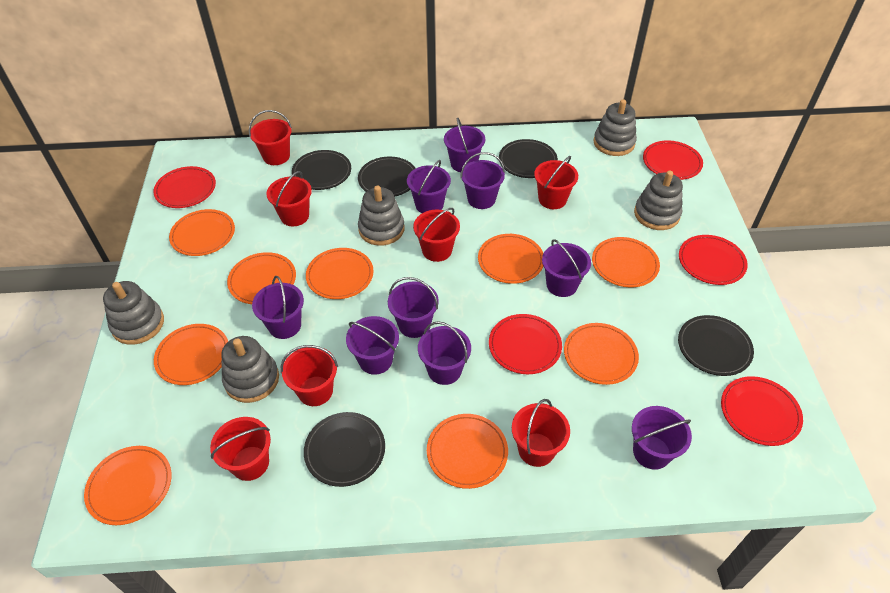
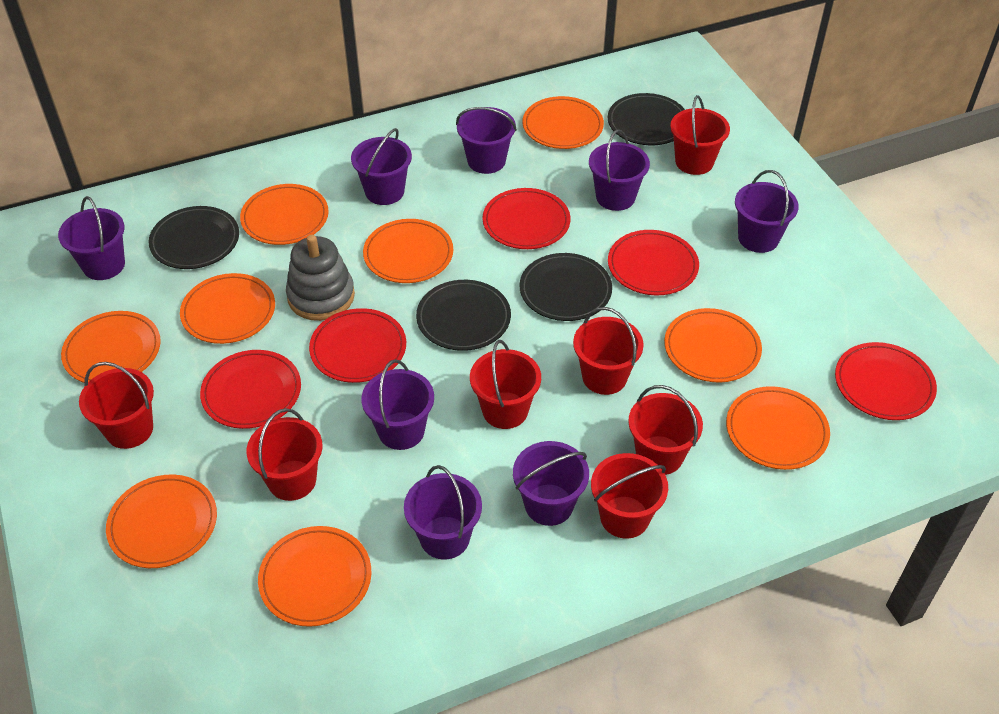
black plate: 5 -> 4
grey stacking toy: 5 -> 1
purple bucket: 9 -> 8

